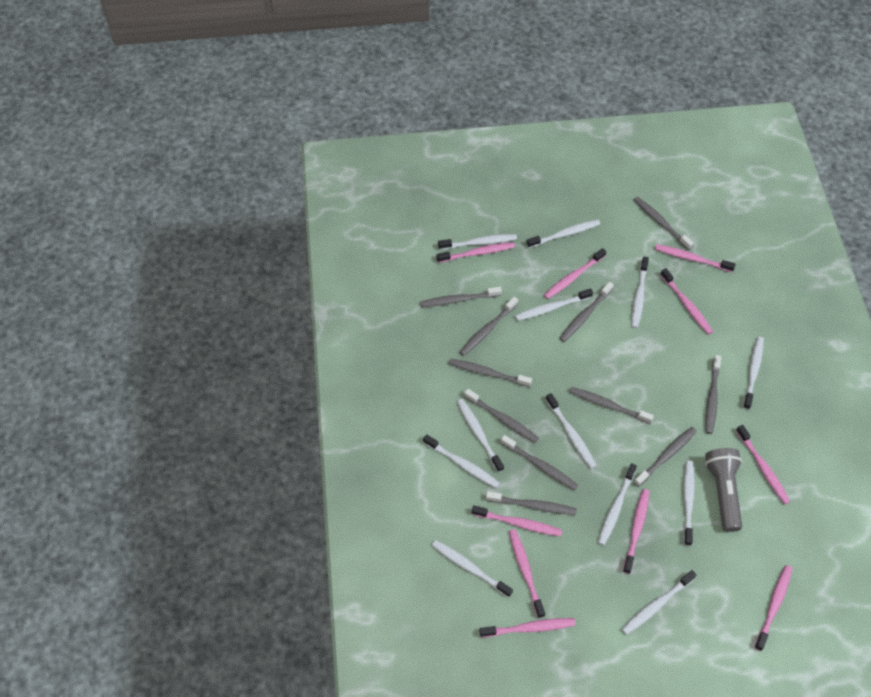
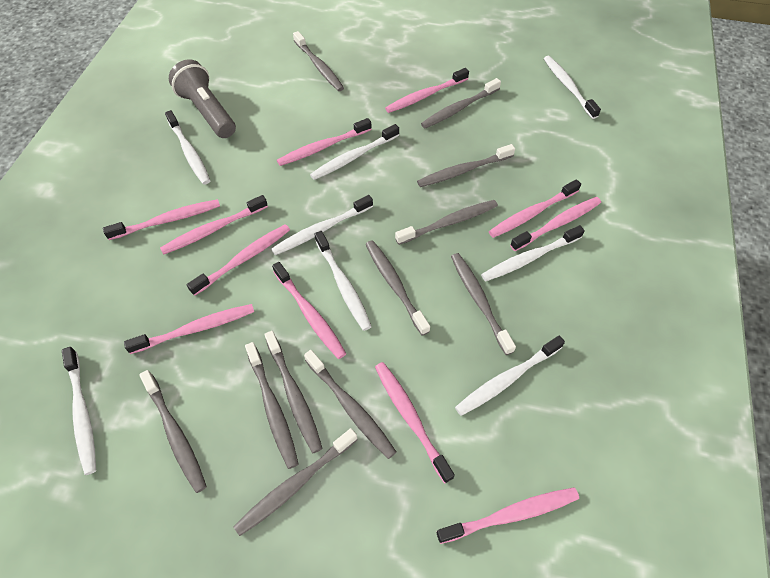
pink toothbrush: 10 -> 11
white toothbrush: 12 -> 8

